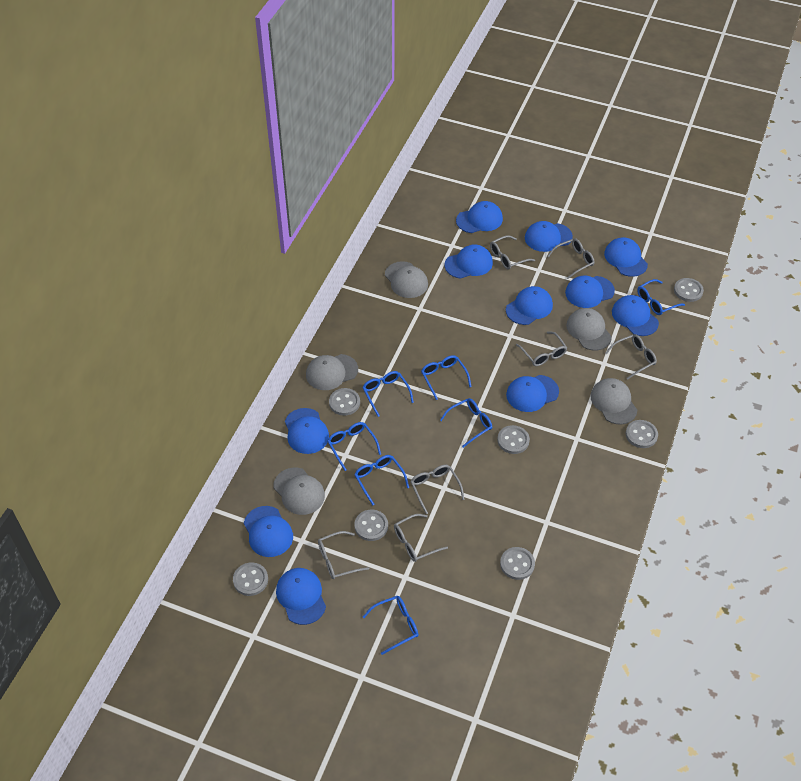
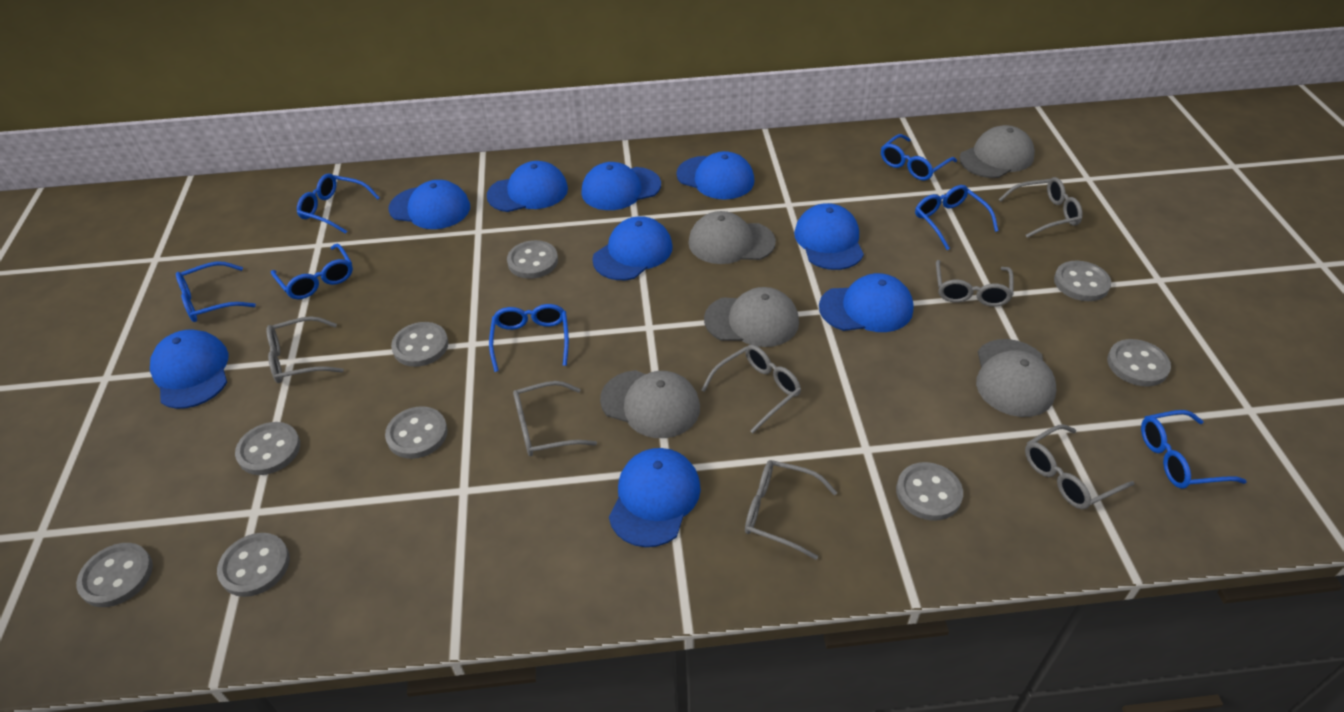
blue cap: 11 -> 9
grey button: 7 -> 9

